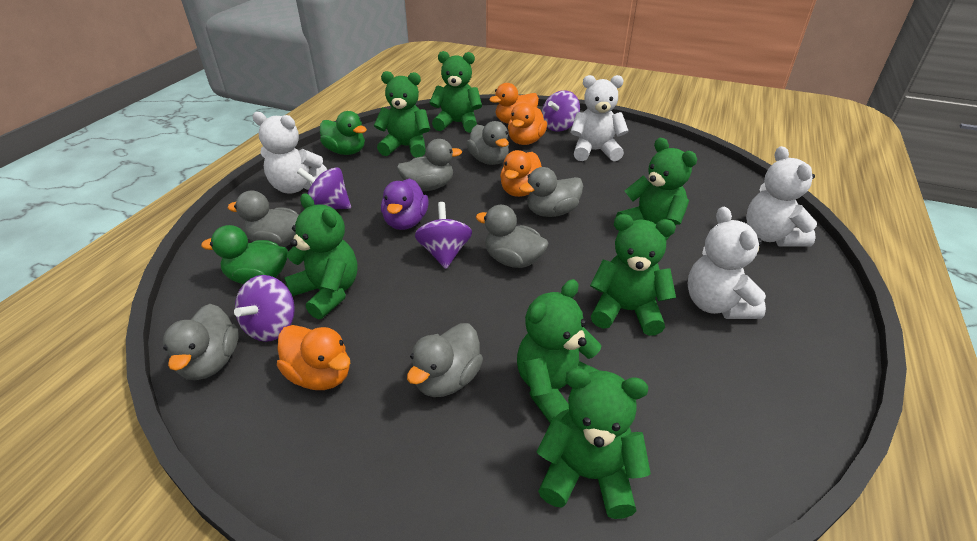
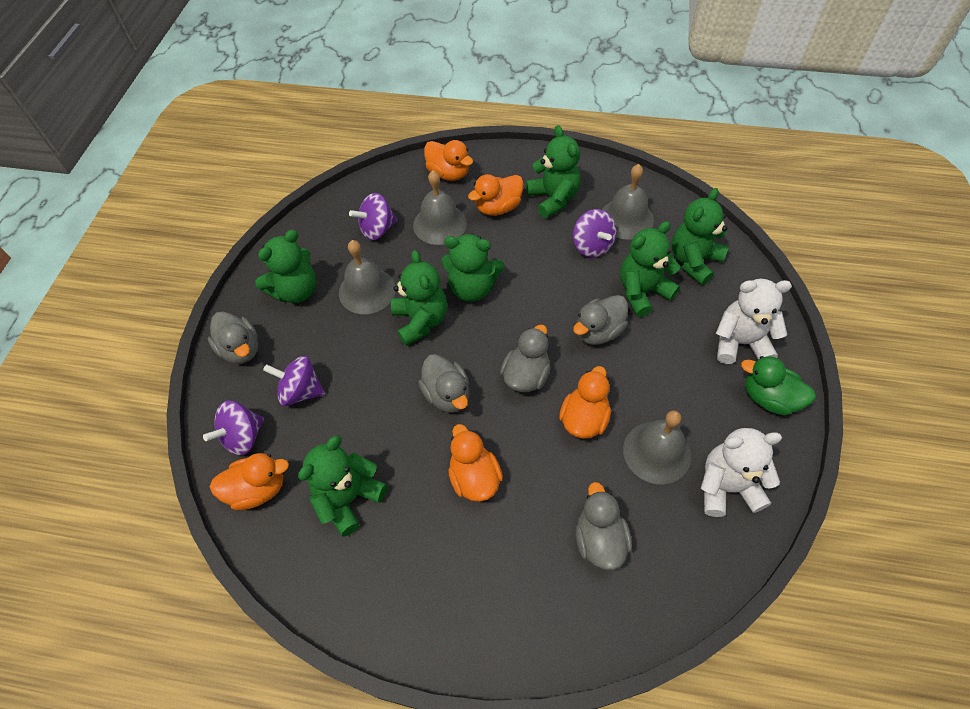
green duck: 2 -> 1
grey bell: 0 -> 4
grey duck: 7 -> 5
orange duck: 4 -> 5
purple duck: 1 -> 0
white teddy bear: 4 -> 2

